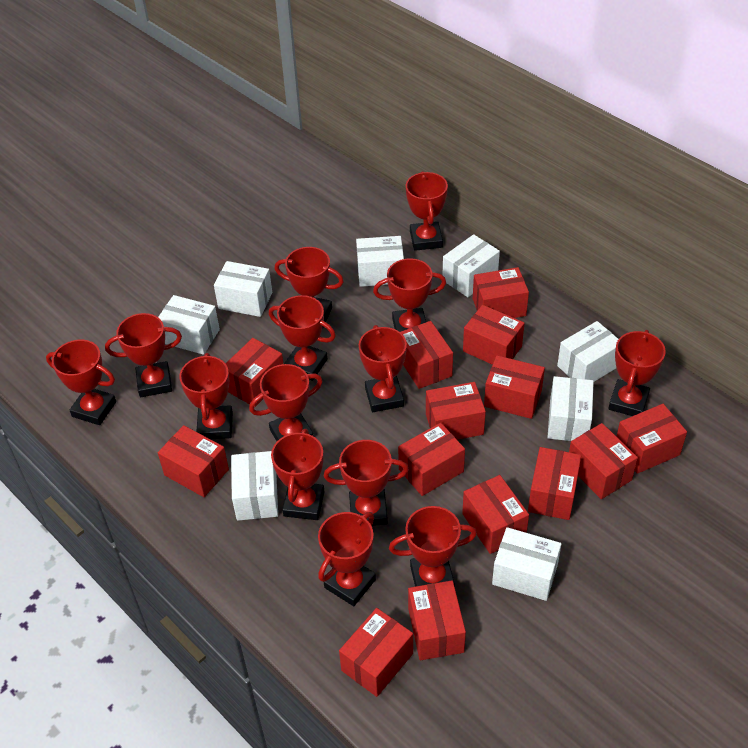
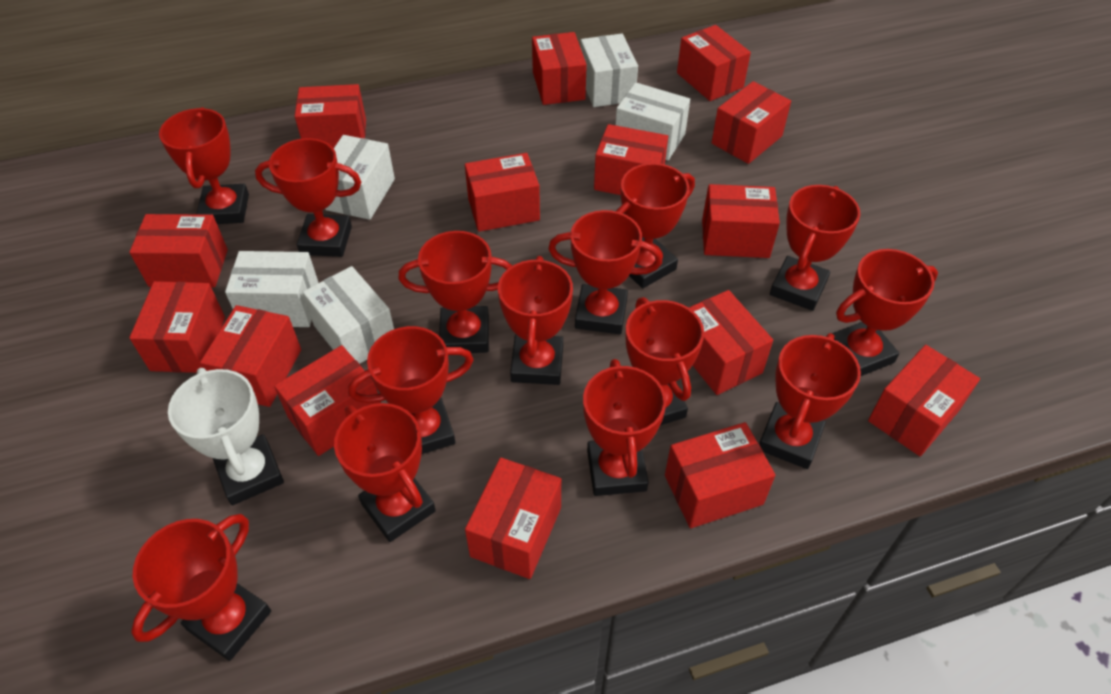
red box: 14 -> 15
white box: 8 -> 5
white trophy: 0 -> 1

